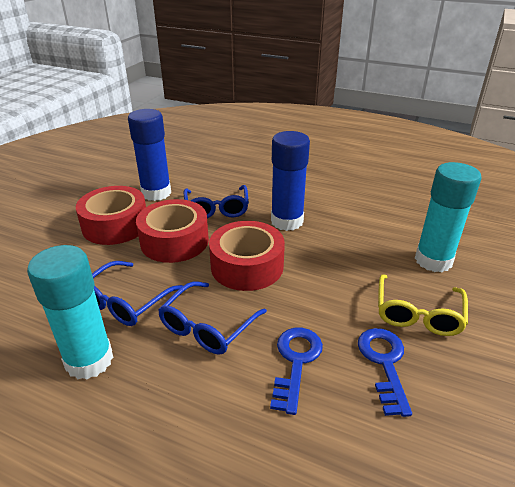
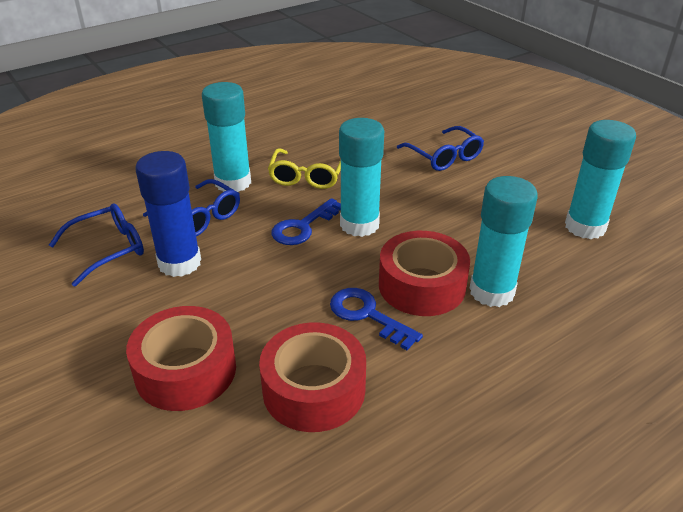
blue glue stick: 2 -> 1
turquoise glue stick: 2 -> 4

